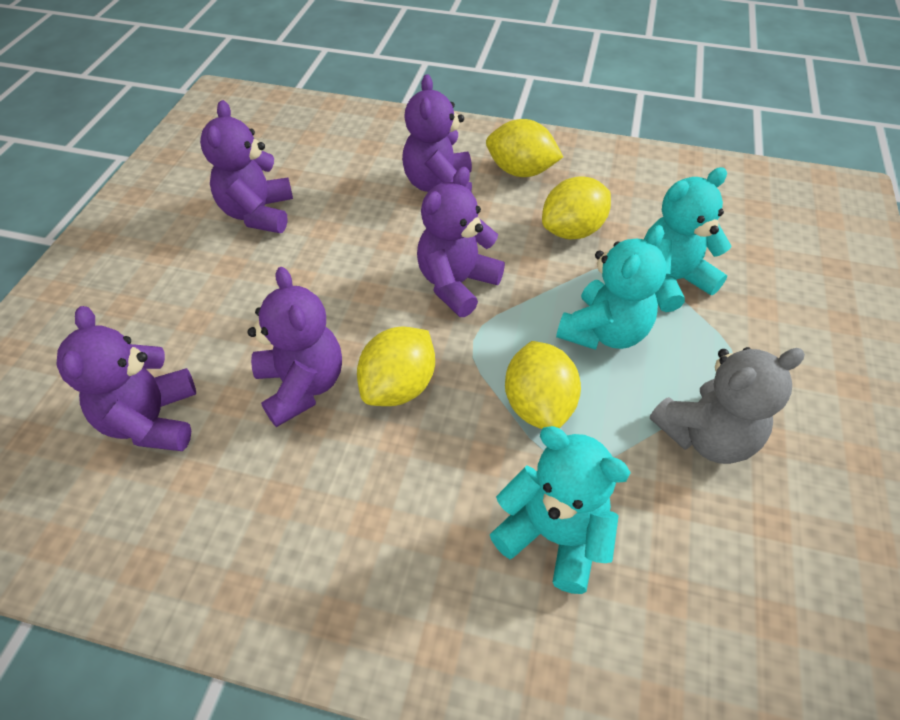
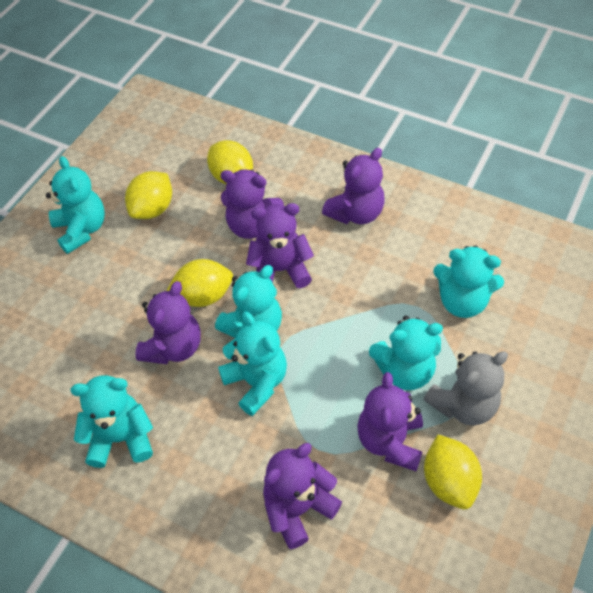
purple teddy bear: 5 -> 6
turquoise teddy bear: 3 -> 6

